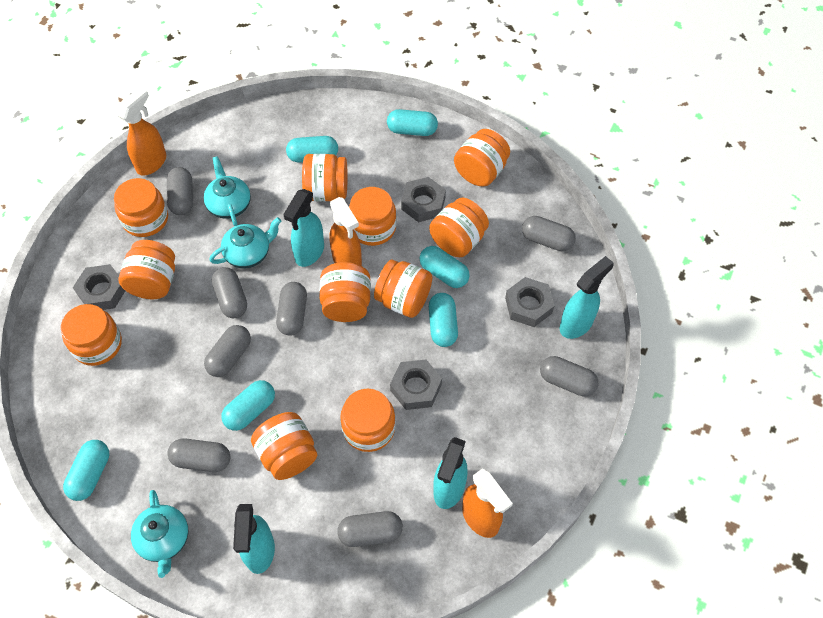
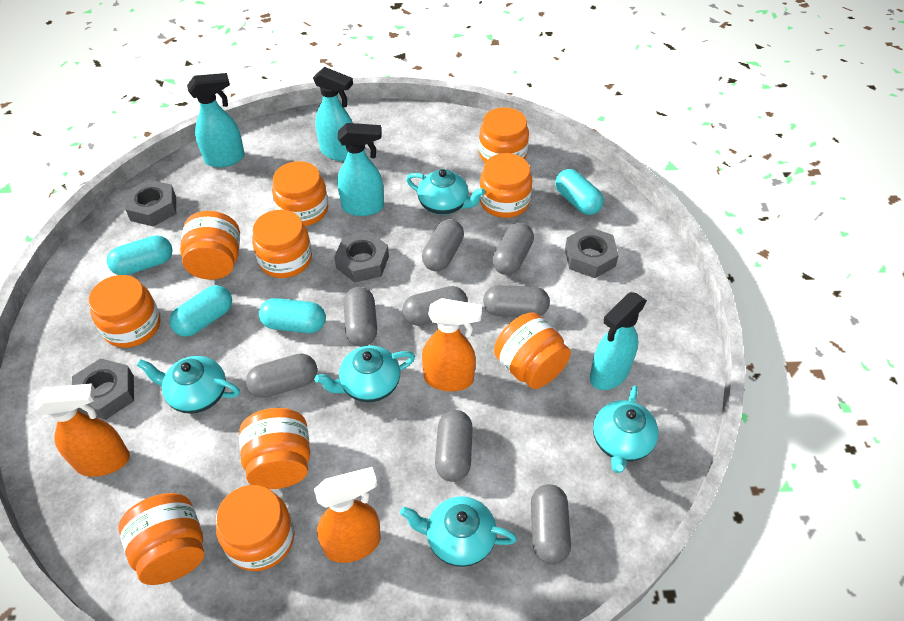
orange jar: 11 -> 10
turquoise capsule: 6 -> 4
turquoise teapot: 3 -> 5

